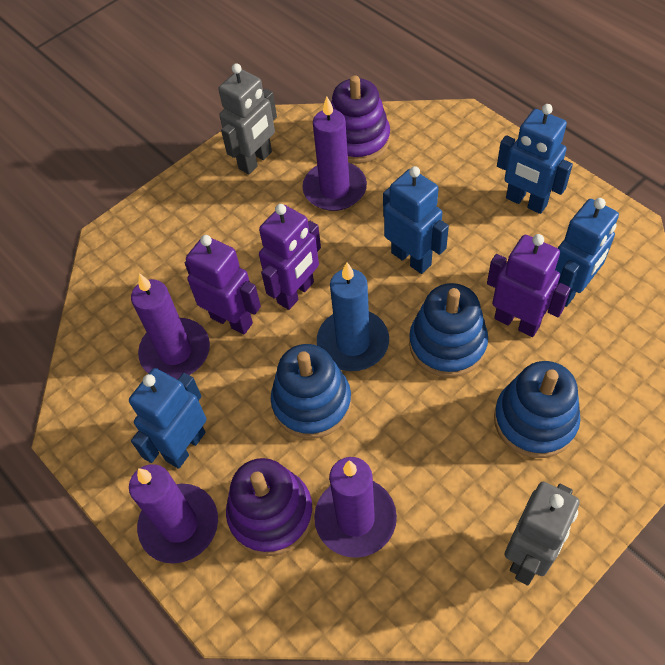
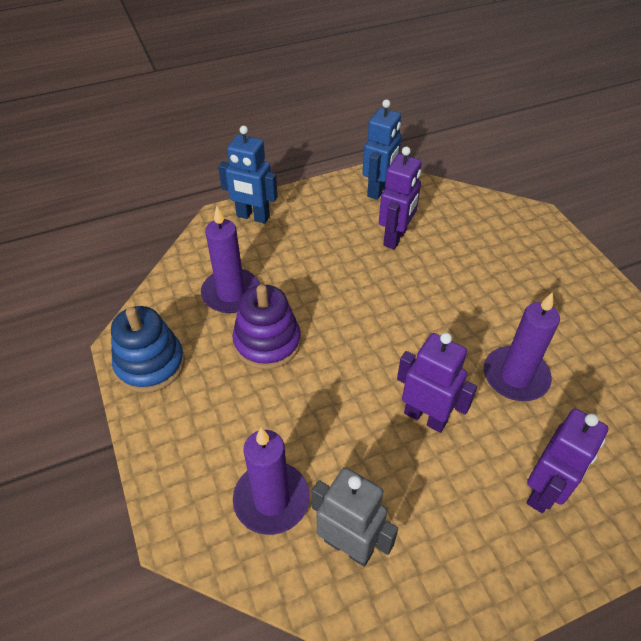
blue candle: 1 -> 0
blue robot: 4 -> 2
blue stacking toy: 3 -> 1
grey robot: 2 -> 1
purple candle: 4 -> 3
purple stacking toy: 2 -> 1

